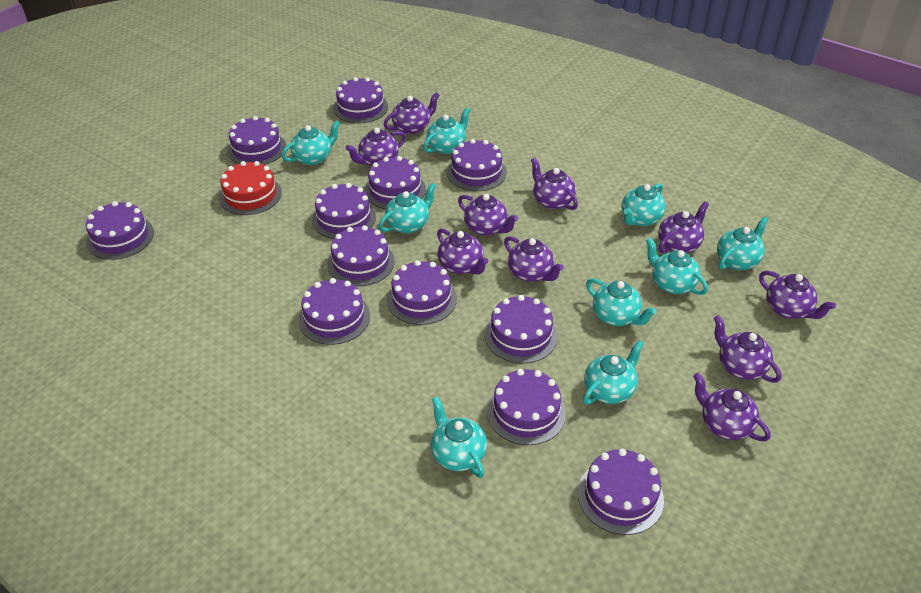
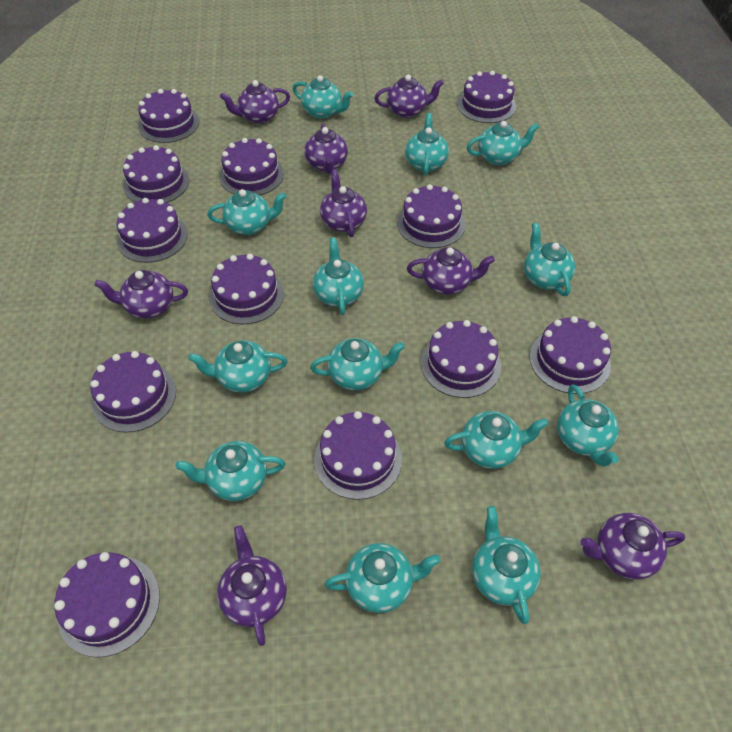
purple teapot: 10 -> 8
red cake: 1 -> 0
turquoise teapot: 9 -> 13

